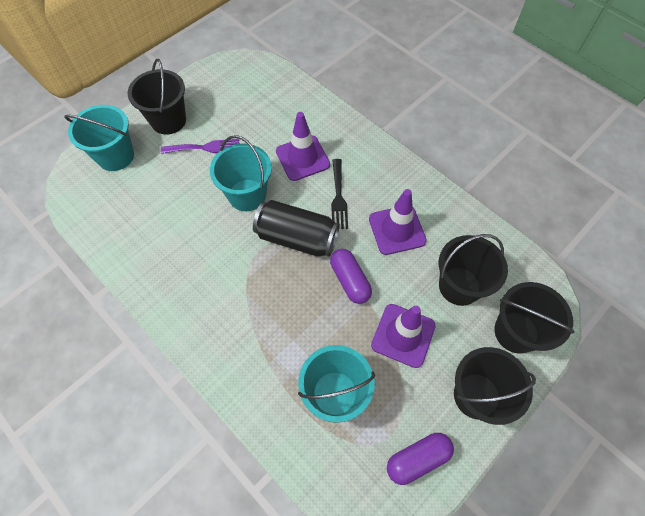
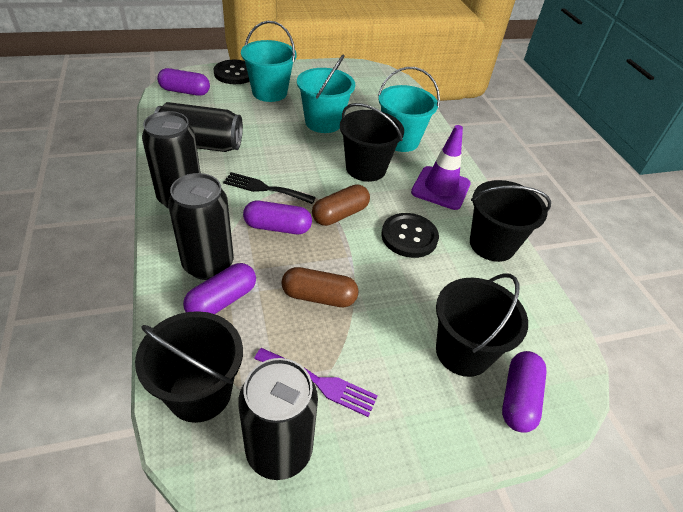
black button: 0 -> 2
black can: 1 -> 4
brown capsule: 0 -> 2
purple capsule: 2 -> 4
purple traffic cone: 3 -> 1

